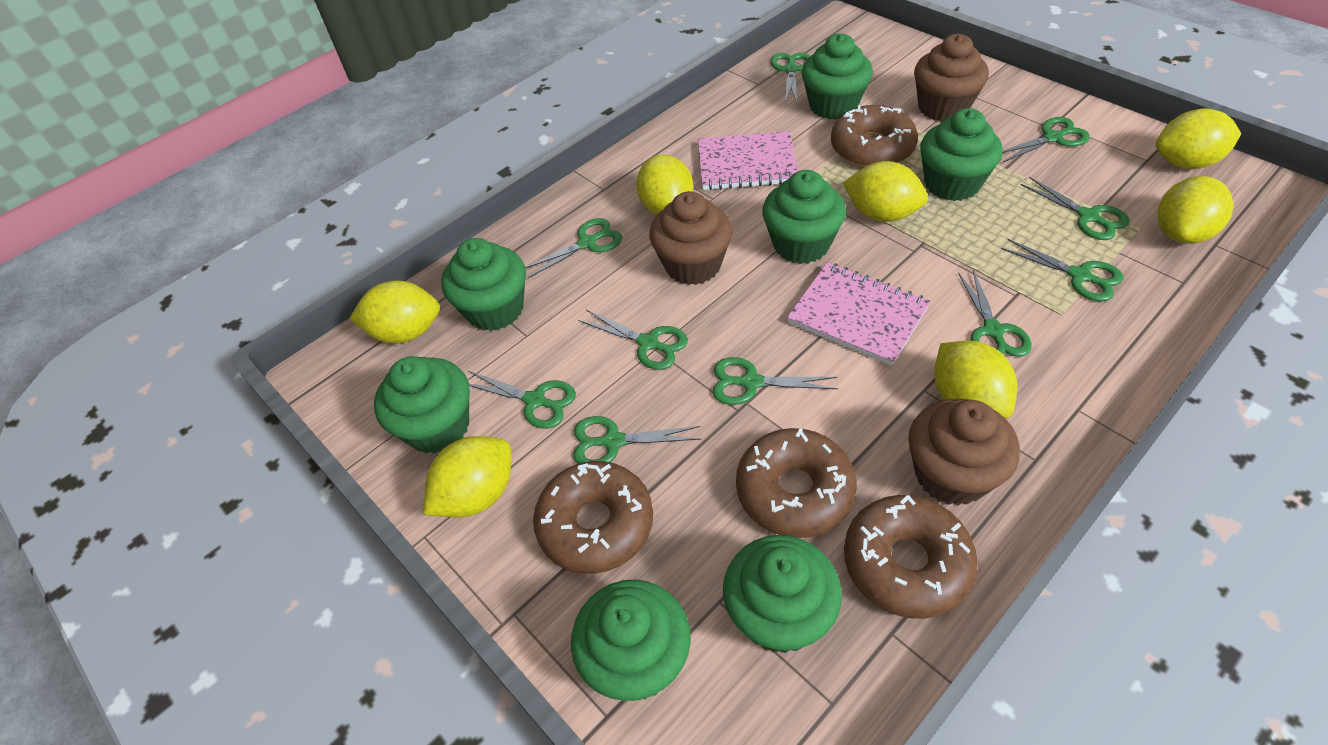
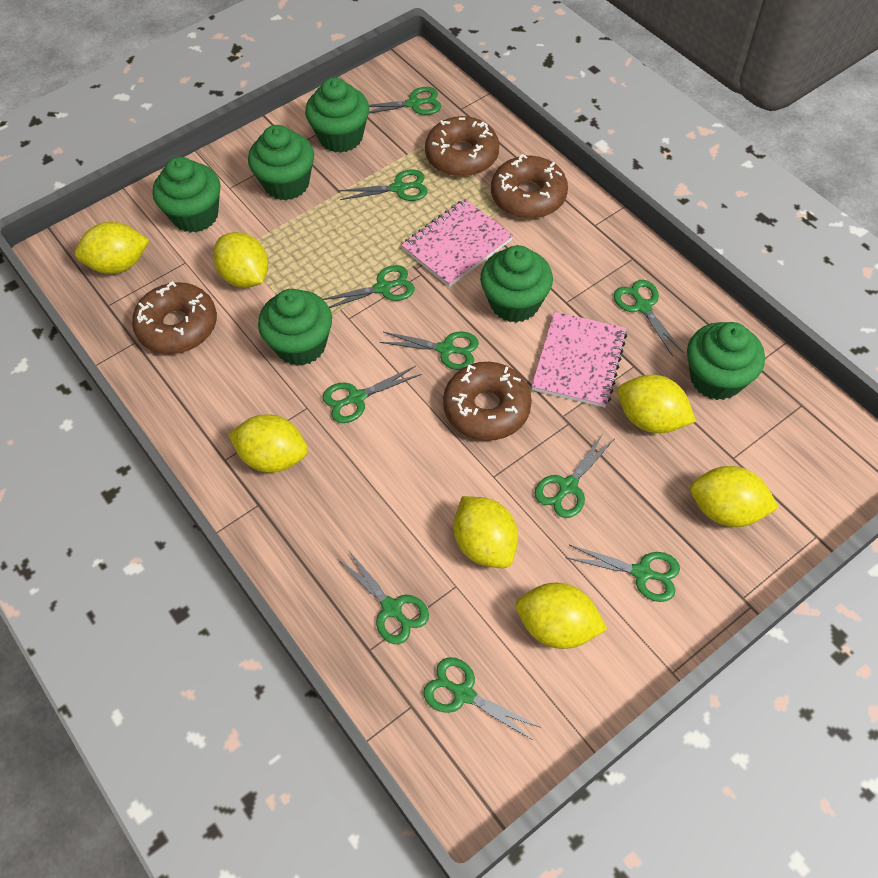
brown cupcake: 3 -> 0
green cupcake: 7 -> 6

